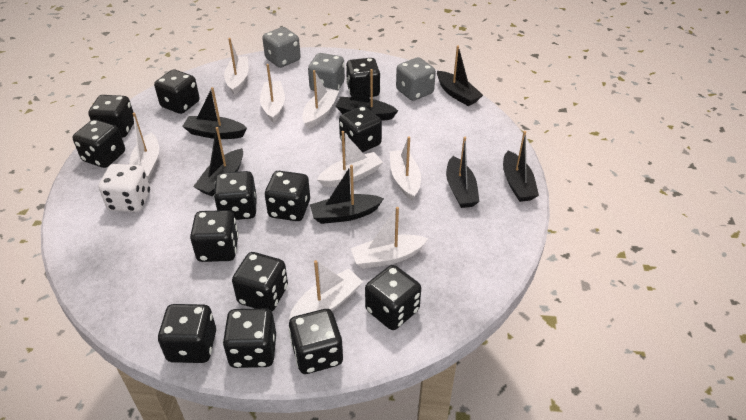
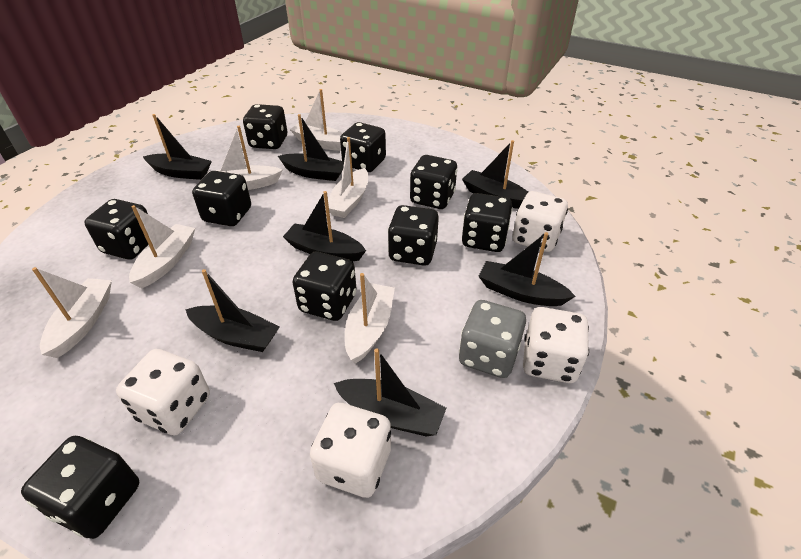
black dice: 13 -> 9
grey dice: 3 -> 1
white boat: 8 -> 6
white dice: 1 -> 4

